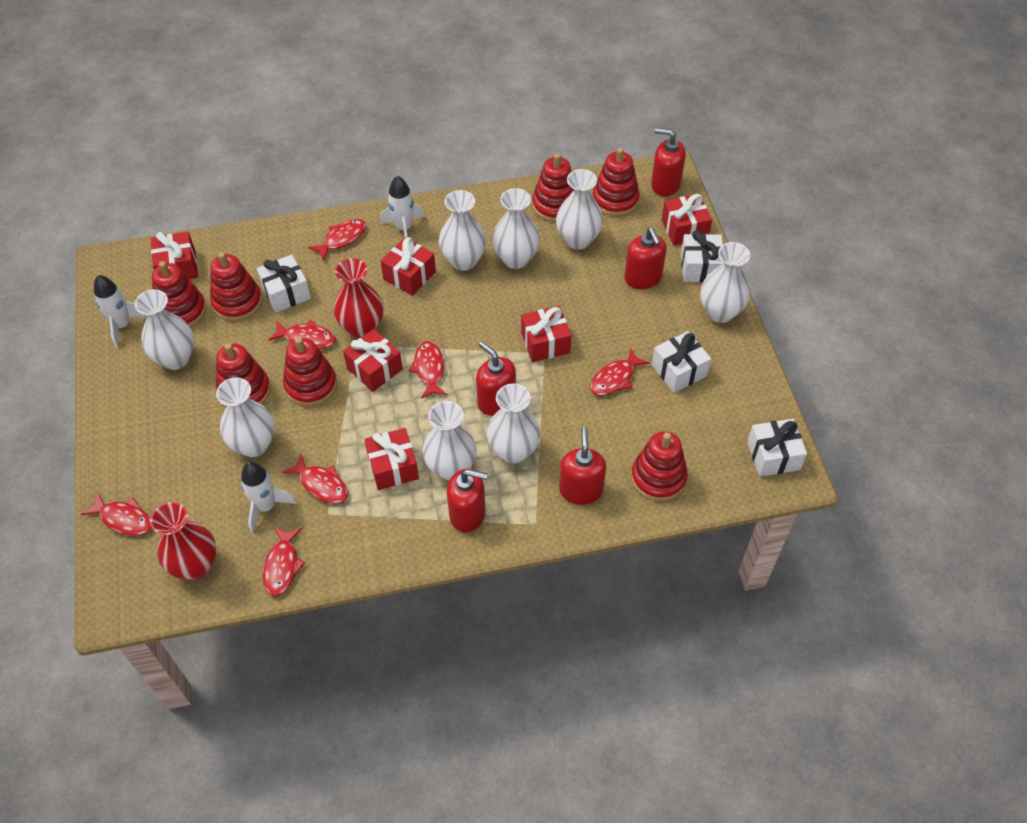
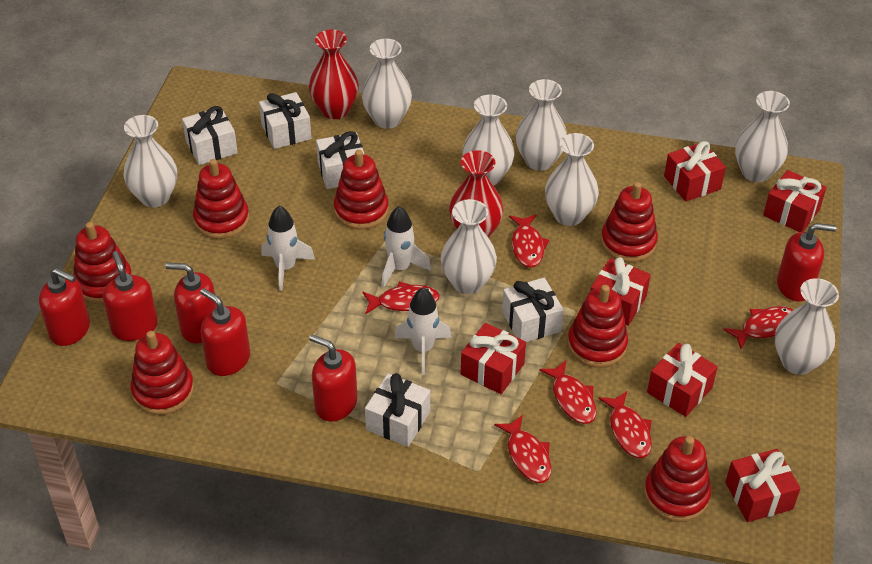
red fish: 7 -> 6
red soap dispenser: 5 -> 6
white gift: 4 -> 5

